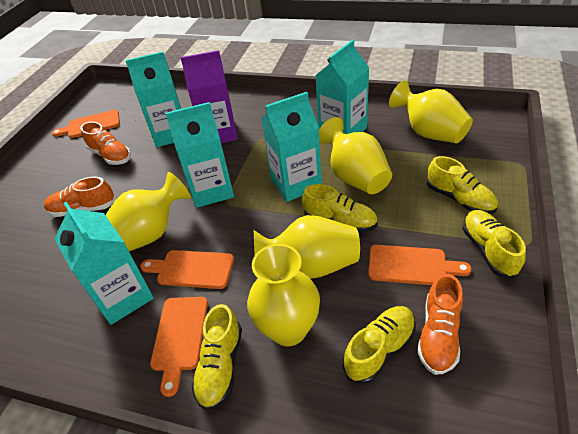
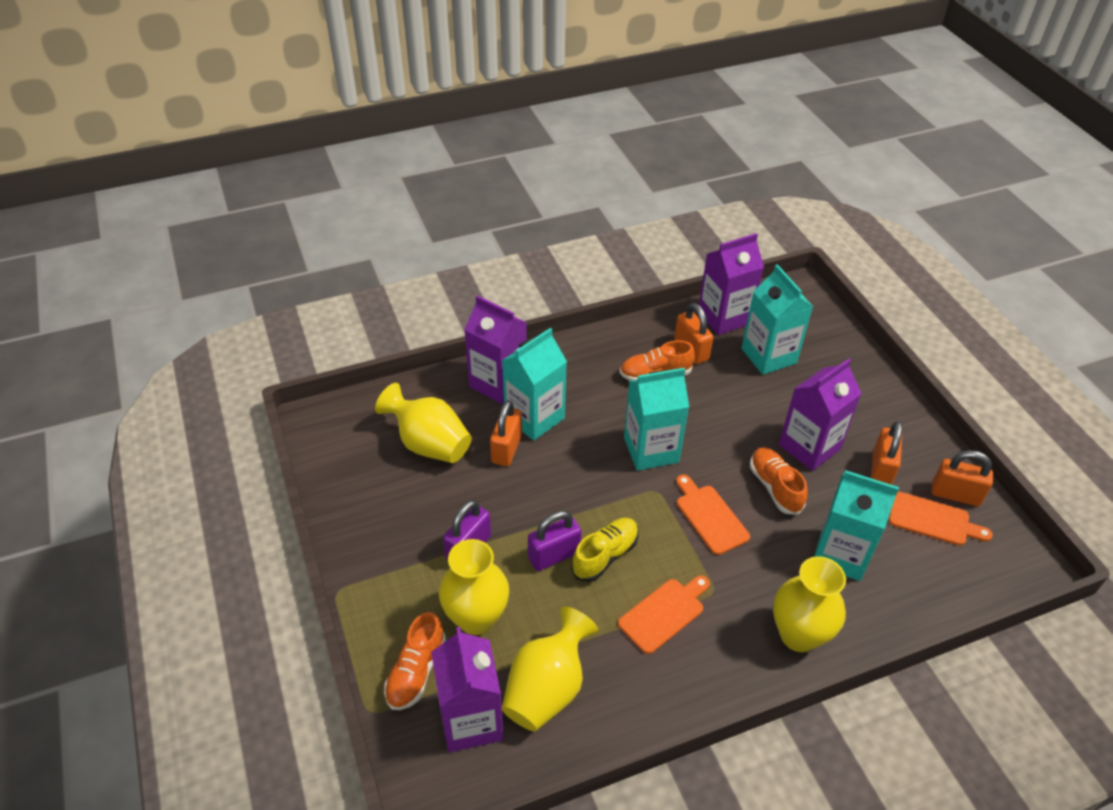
orange cutting board: 4 -> 3
orange padlock: 0 -> 4
purple carton: 1 -> 4
purple padlock: 0 -> 2
turquoise carton: 5 -> 4
yellow shoe: 5 -> 1
yellow vase: 5 -> 4

